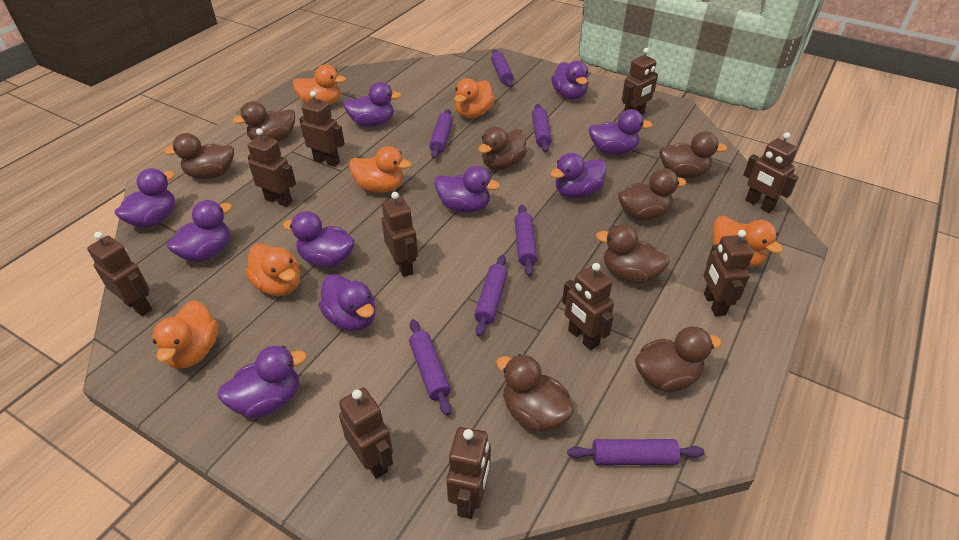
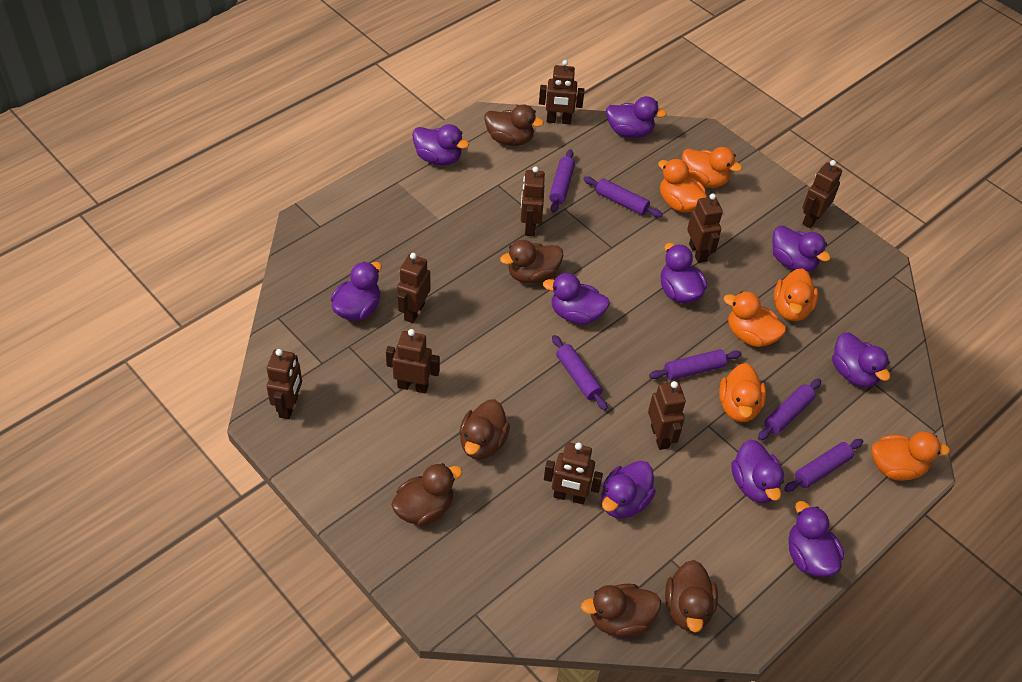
brown duck: 8 -> 6
brown robot: 10 -> 9
purple rolling pin: 7 -> 6

